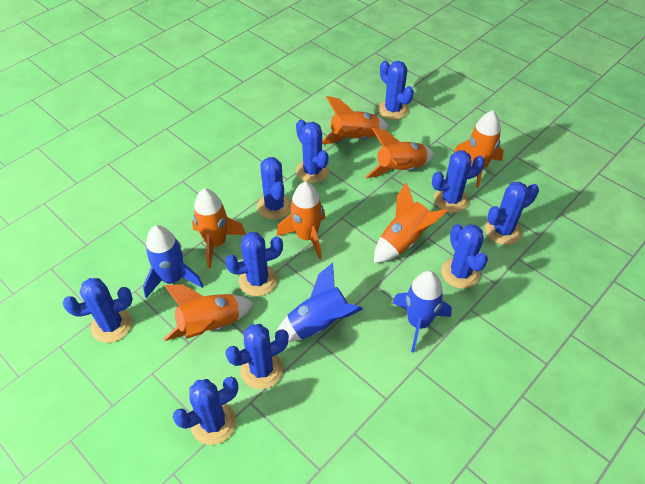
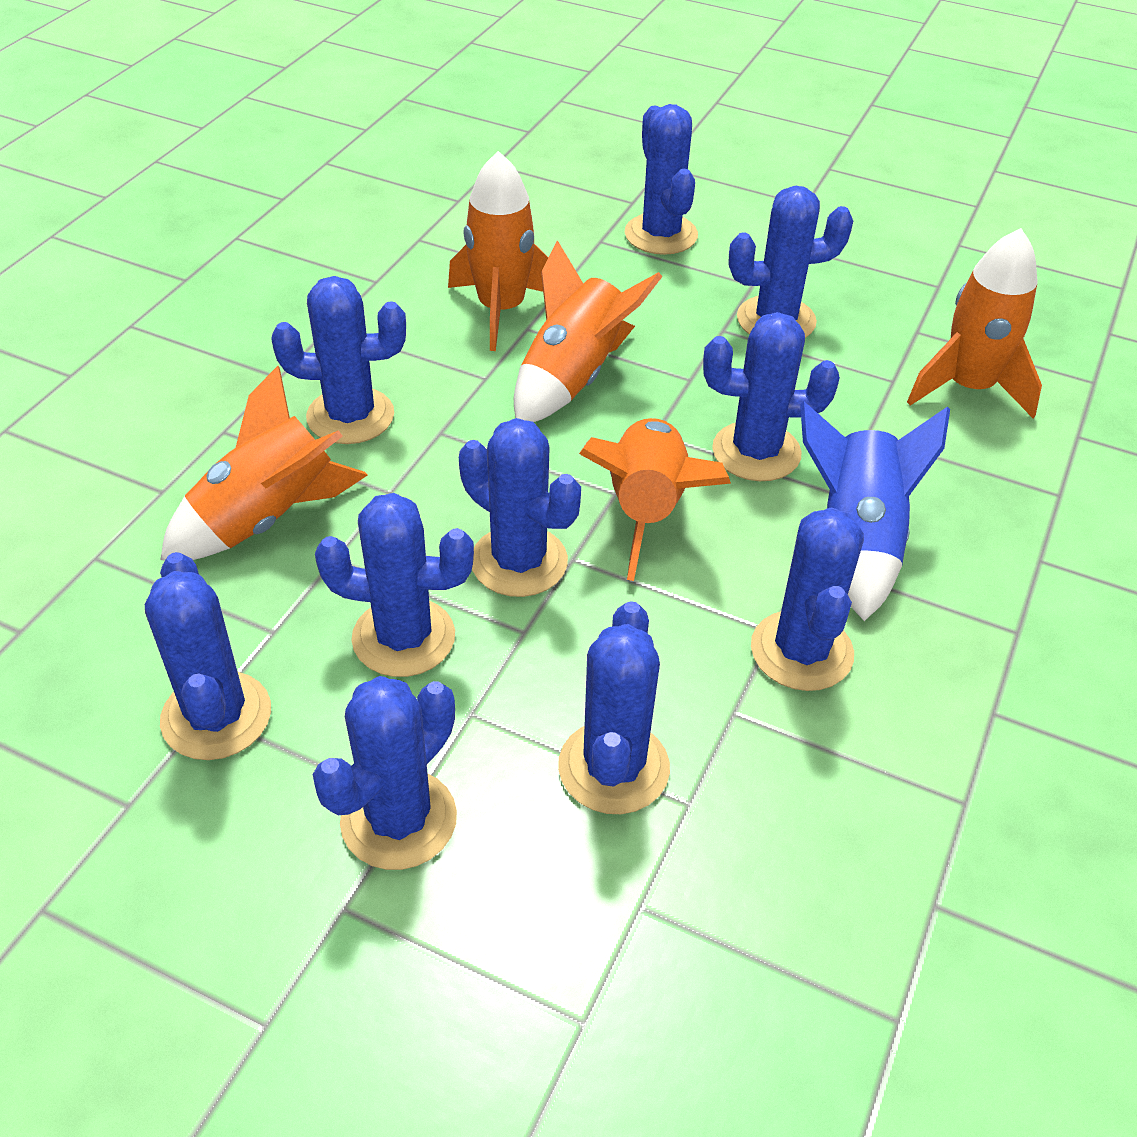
blue rocket: 3 -> 1
orange rocket: 7 -> 5

